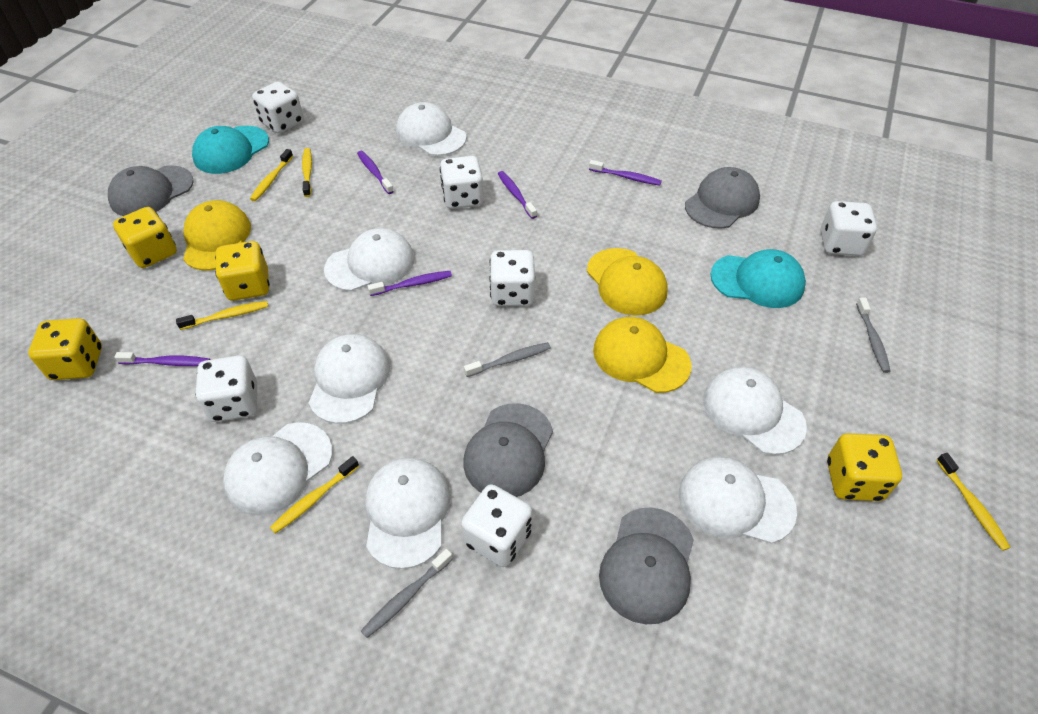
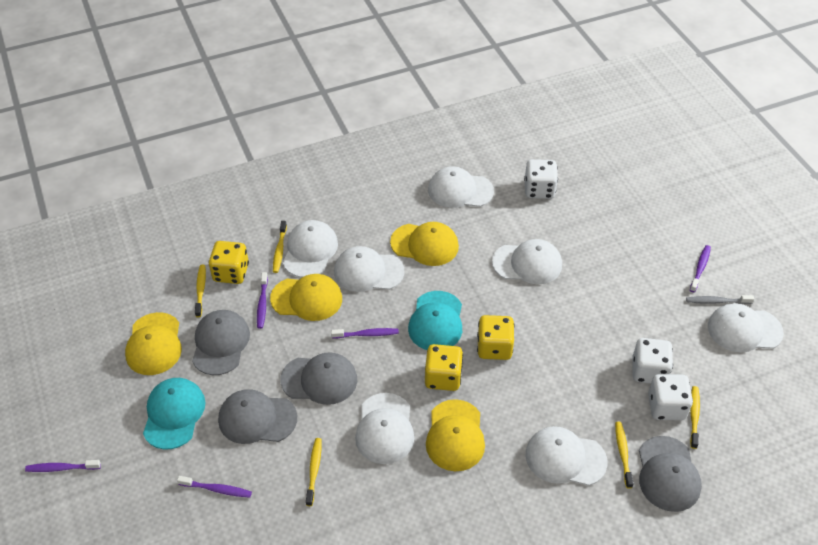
grey toothbrush: 3 -> 1
white dice: 6 -> 3
yellow cap: 3 -> 4
yellow dice: 4 -> 3

